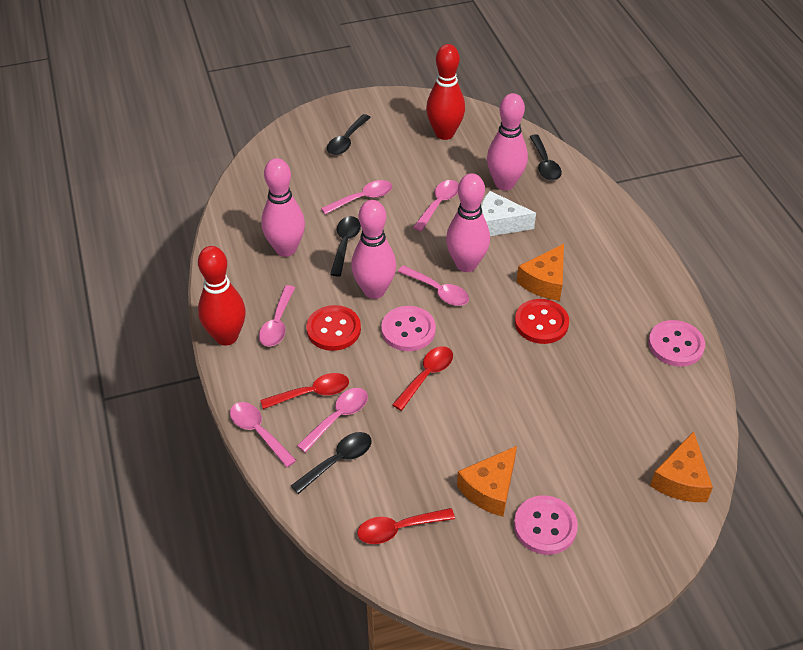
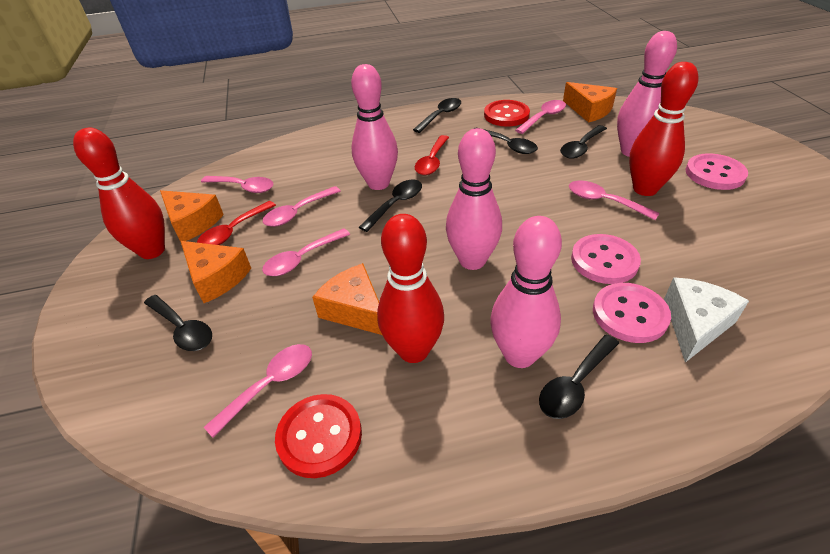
black spoon: 4 -> 6
orange cheese: 3 -> 4
red bowling pin: 2 -> 3
red spoon: 3 -> 2

